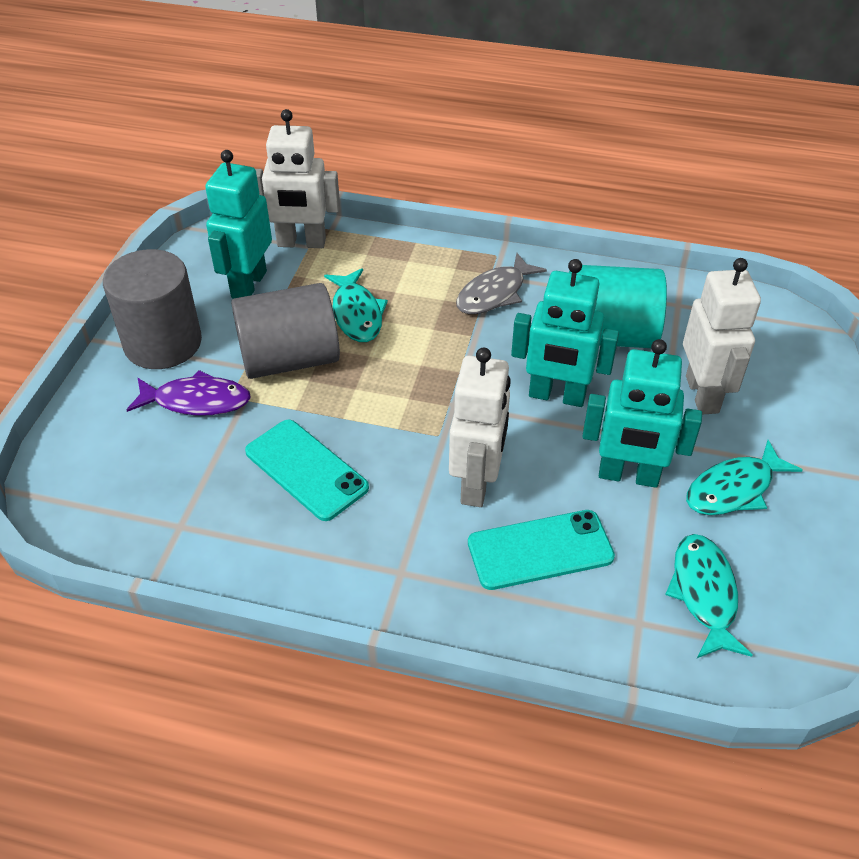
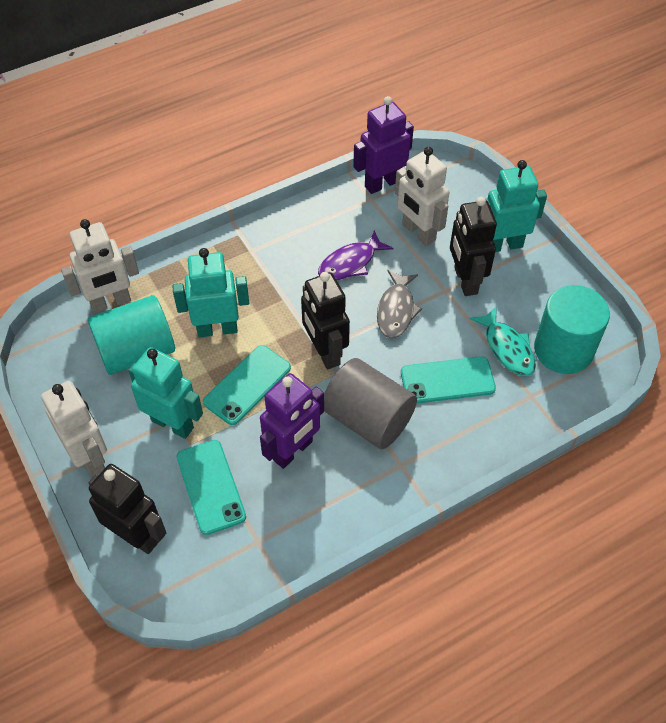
black robot: 0 -> 3
grey cylinder: 2 -> 1
purple robot: 0 -> 2
turquoise cylinder: 1 -> 2
turquoise fish: 3 -> 1
turquoise phone: 2 -> 3

